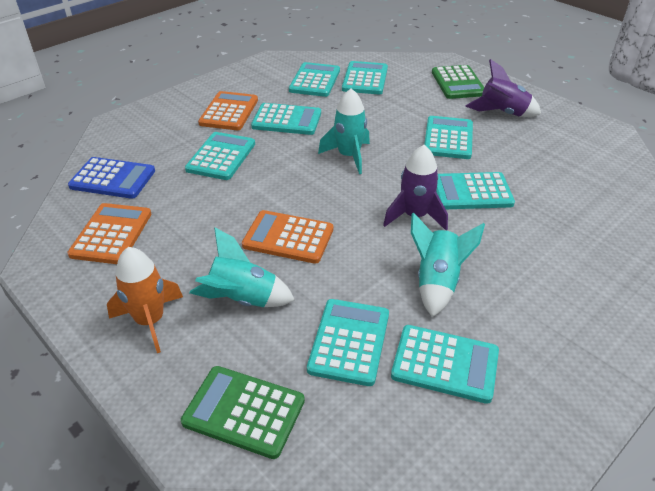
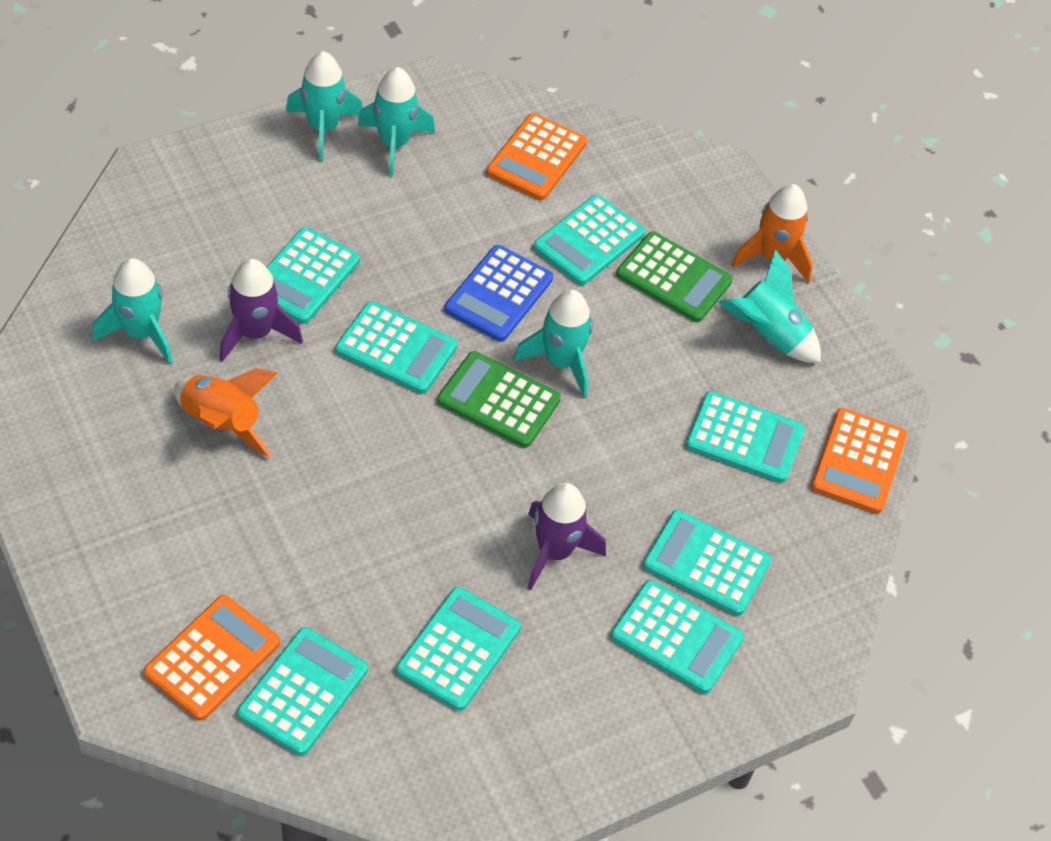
orange rocket: 1 -> 2
turquoise rocket: 3 -> 5

